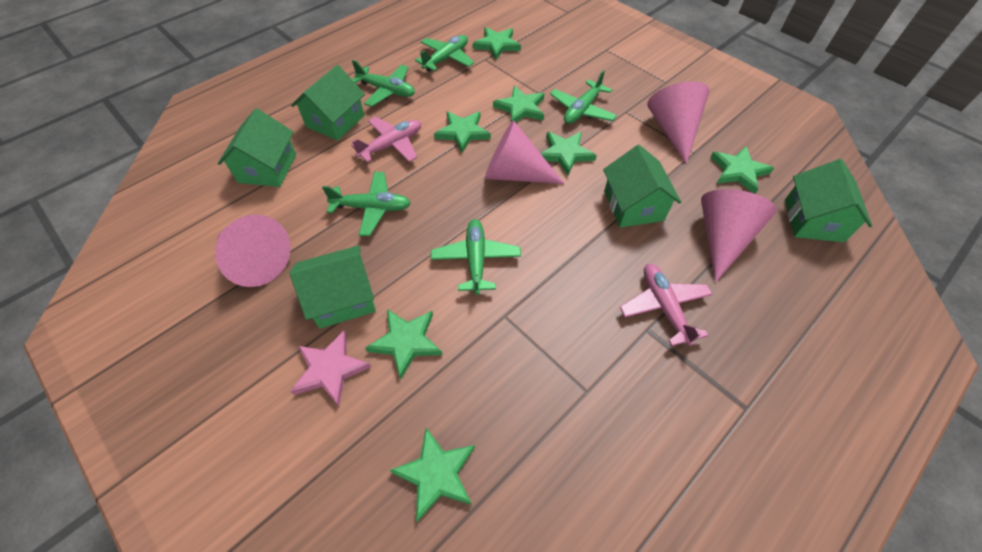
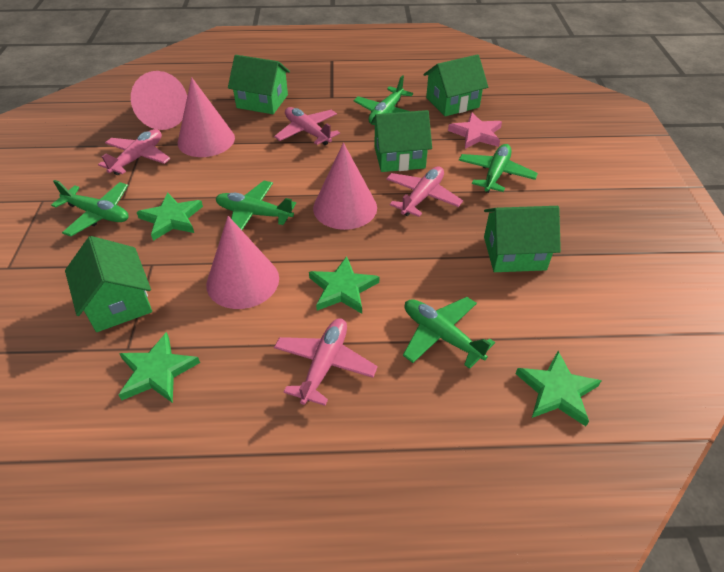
green star: 7 -> 4
pink plane: 2 -> 4

